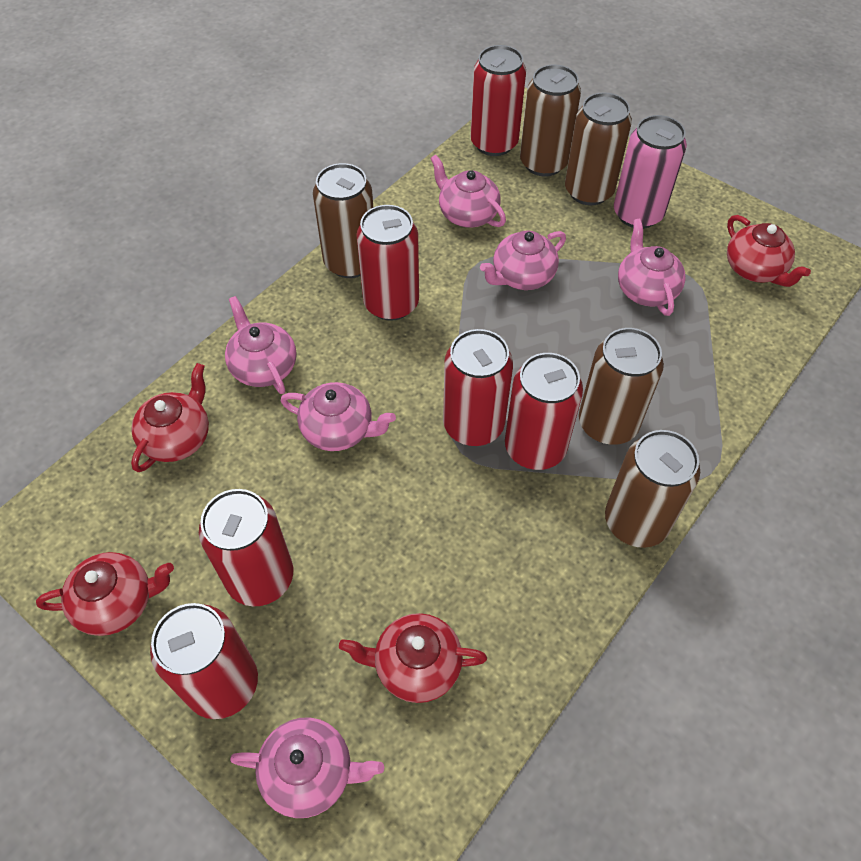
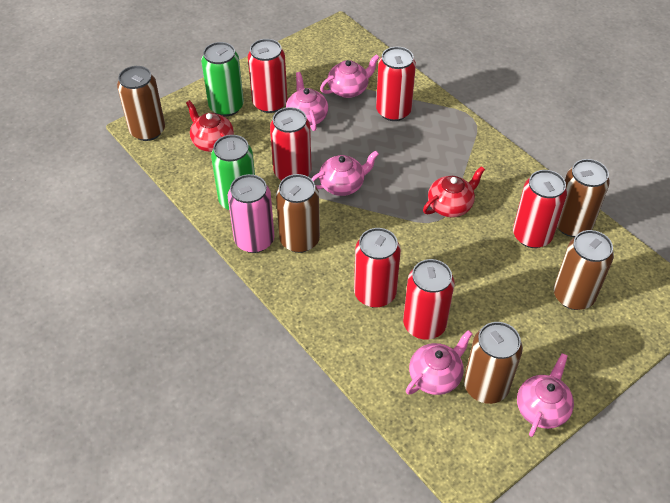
green can: 0 -> 2
pink teapot: 6 -> 5
red teapot: 4 -> 2

